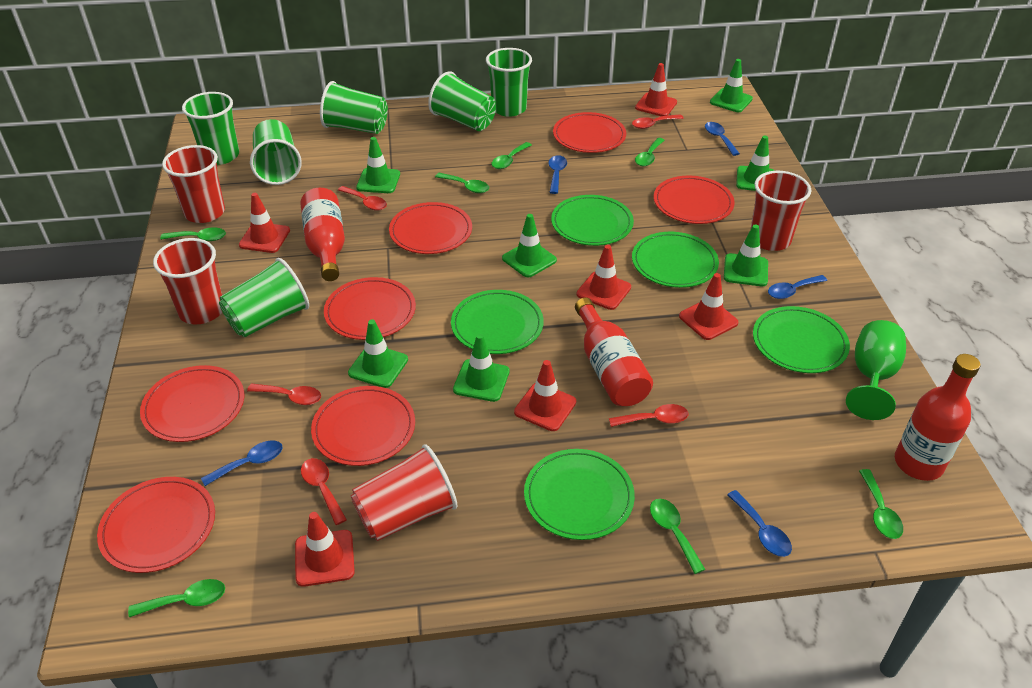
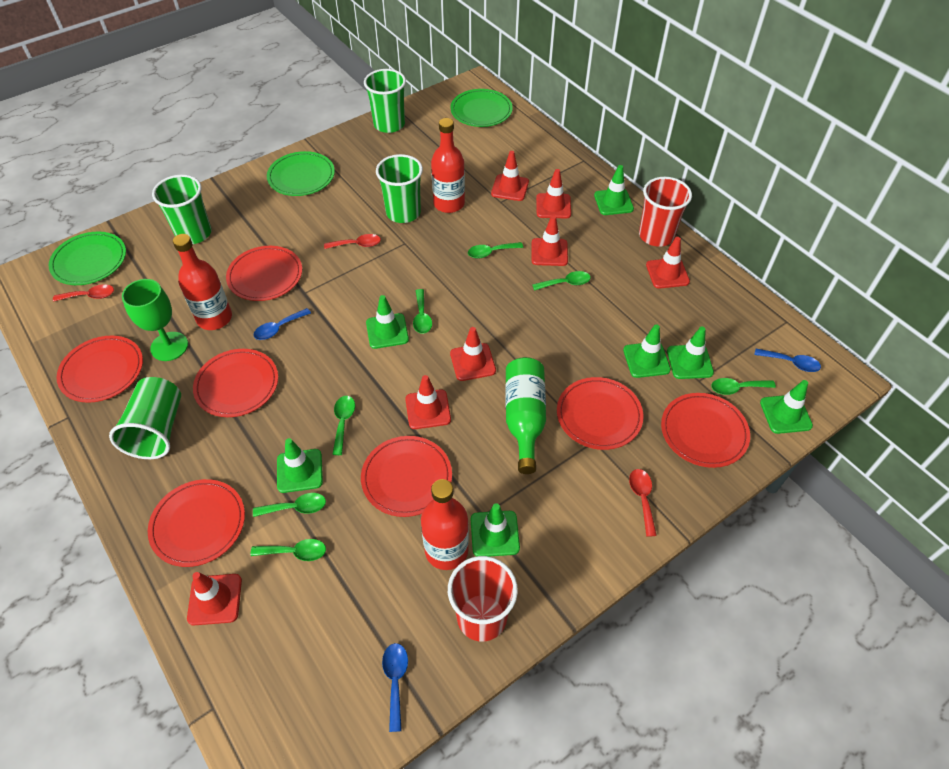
blue spoon: 5 -> 3
green bottle: 0 -> 1
green cup: 6 -> 4
green plate: 5 -> 3
red cup: 4 -> 2
red spoon: 5 -> 3
red traffic cone: 6 -> 7

